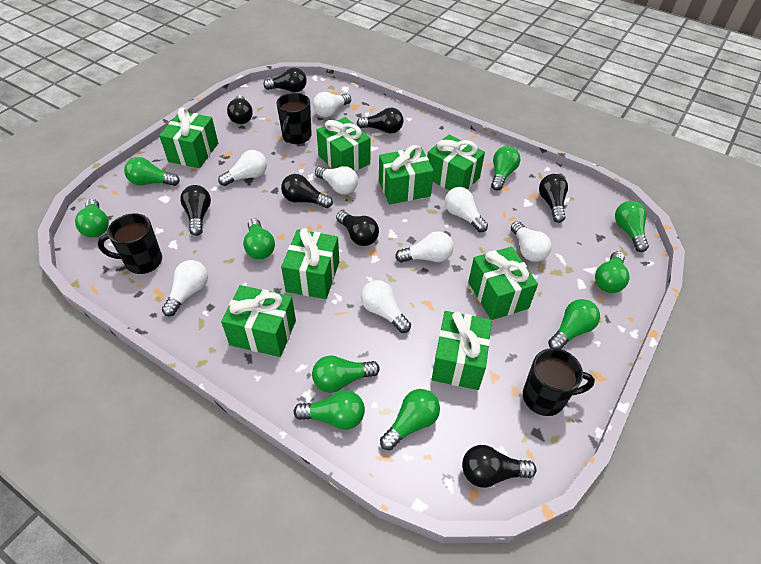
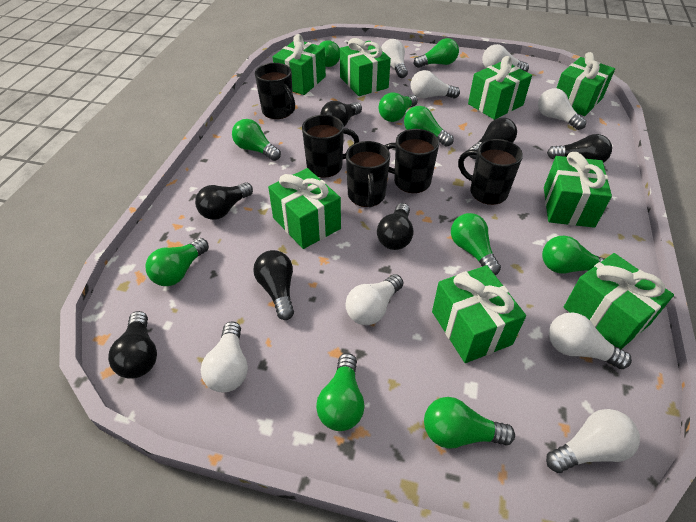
black light bulb: 8 -> 7
black mug: 3 -> 5

